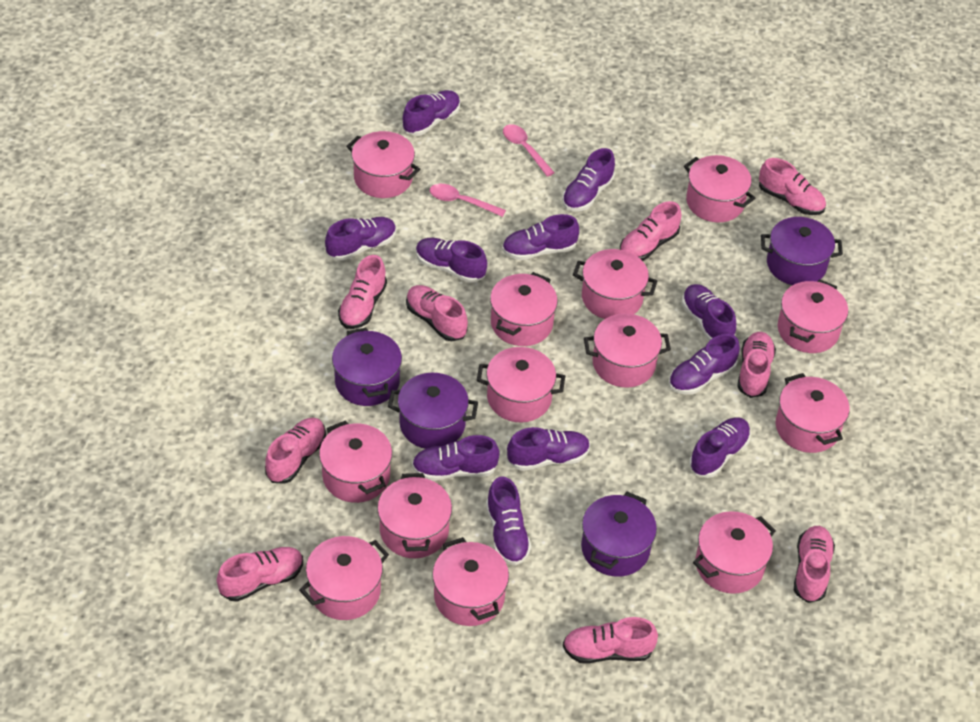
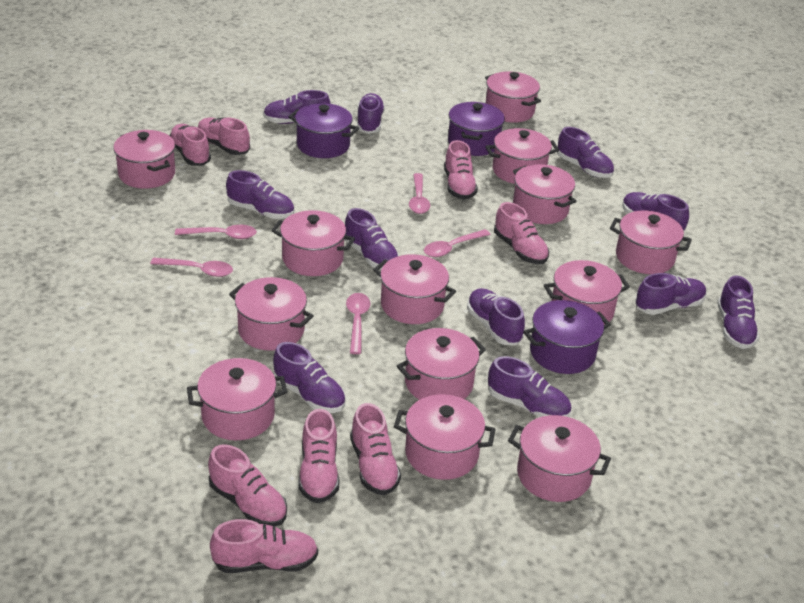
pink shoe: 9 -> 8
pink spoon: 2 -> 5
purple pot: 4 -> 3

